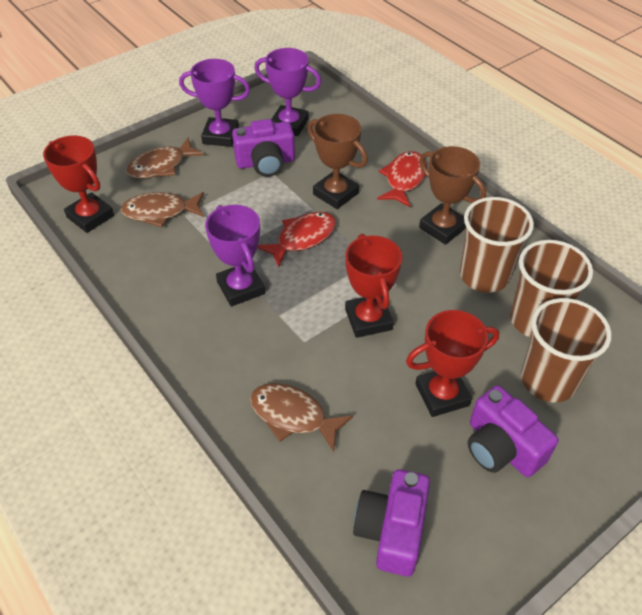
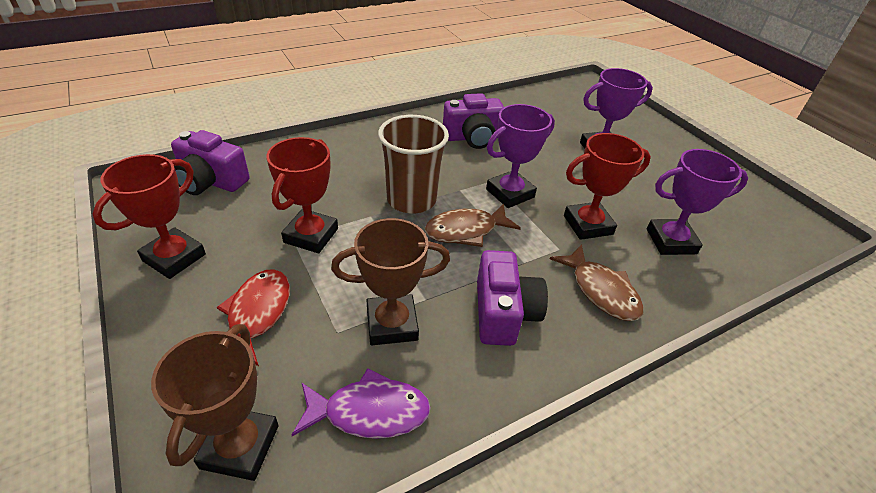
brown cup: 3 -> 1
brown fish: 3 -> 2
purple fish: 0 -> 1
red fish: 2 -> 1

